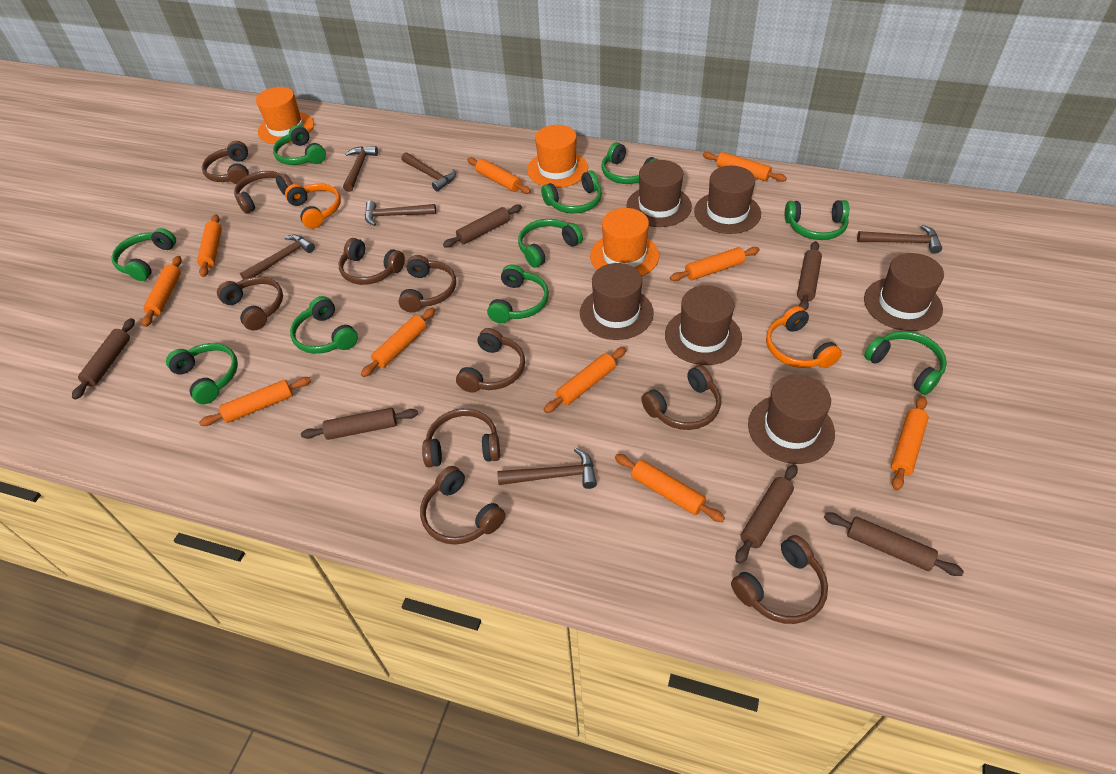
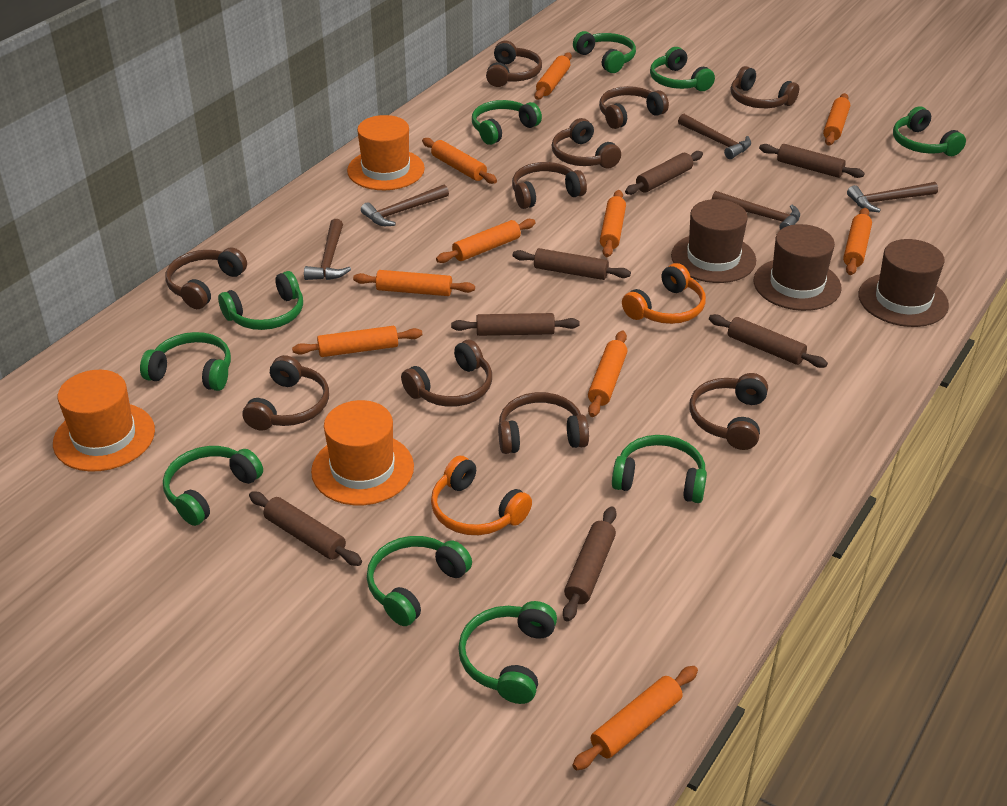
brown hammer: 6 -> 5
brown hat: 6 -> 3
brown rolling pin: 6 -> 7

